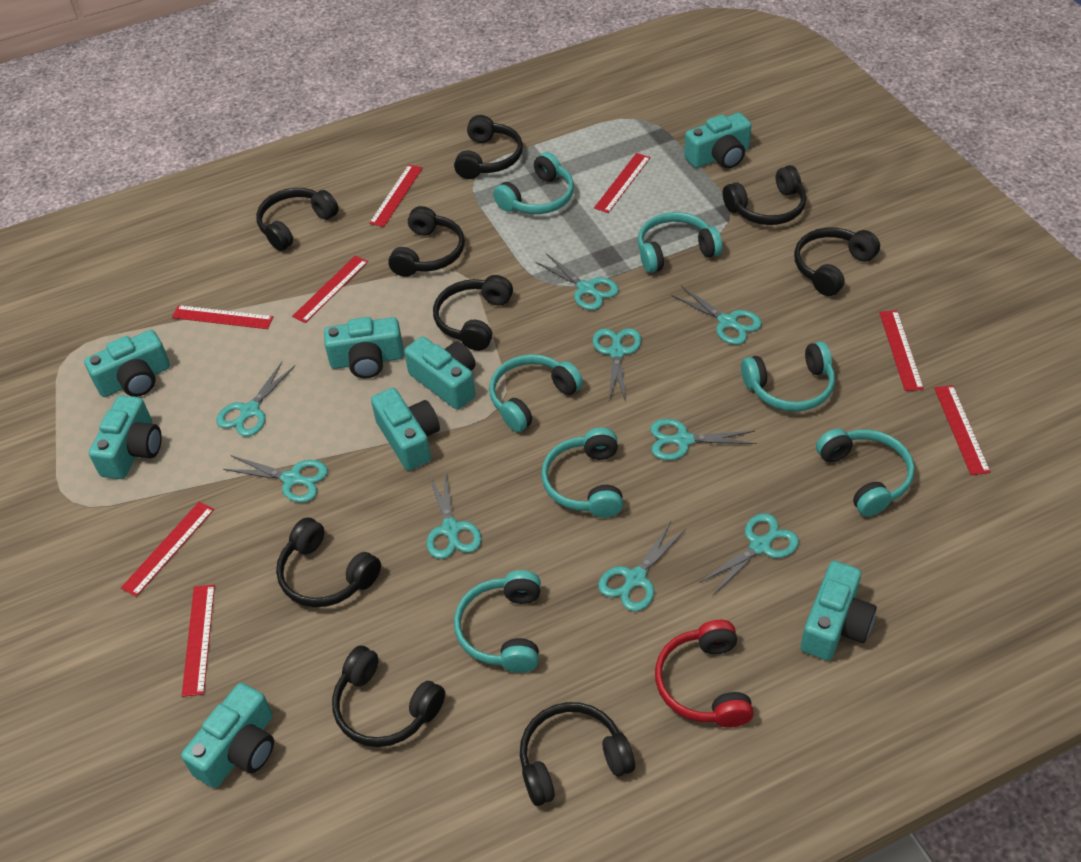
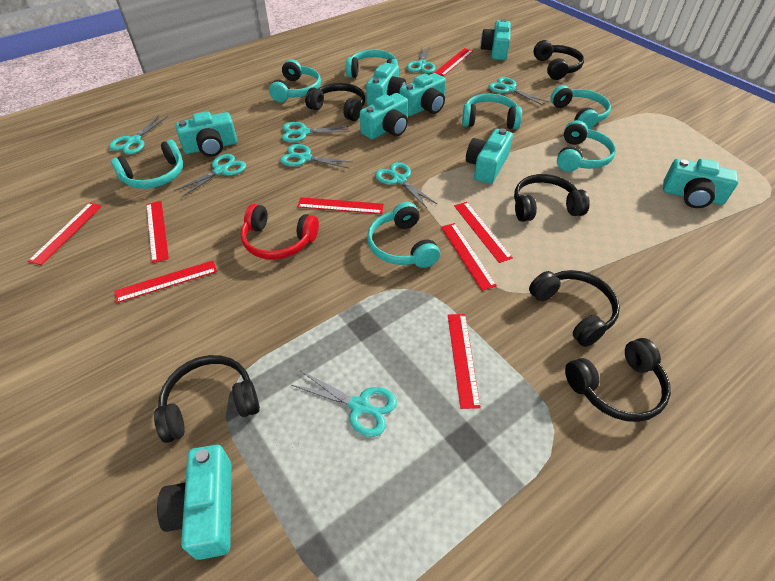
black headphones: 9 -> 6
turquoise scissors: 9 -> 8

